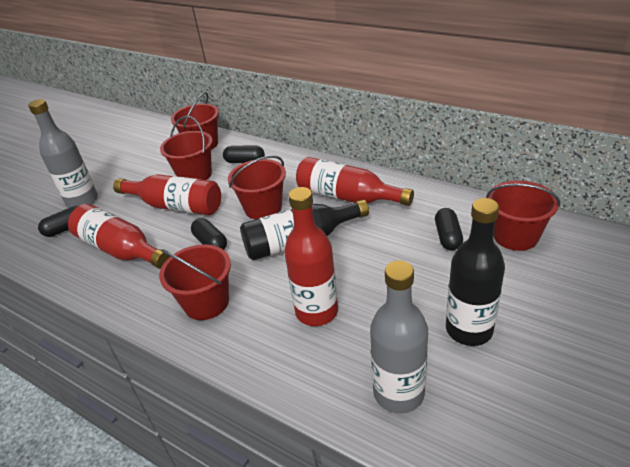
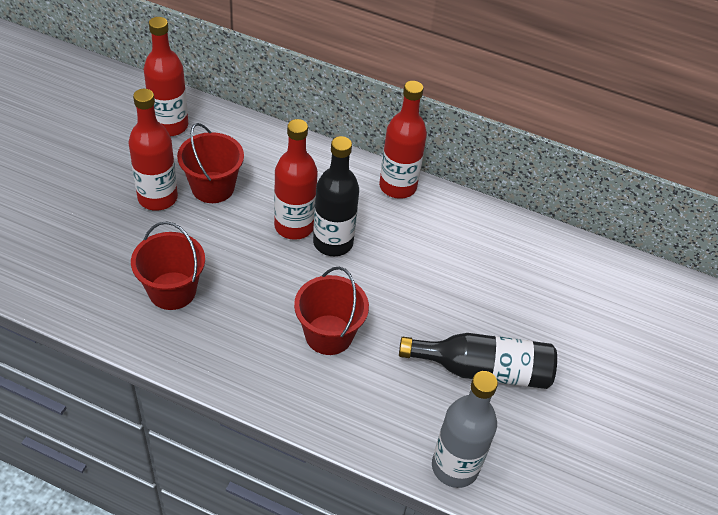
black capsule: 4 -> 0
grey bottle: 2 -> 1
red bucket: 5 -> 3

